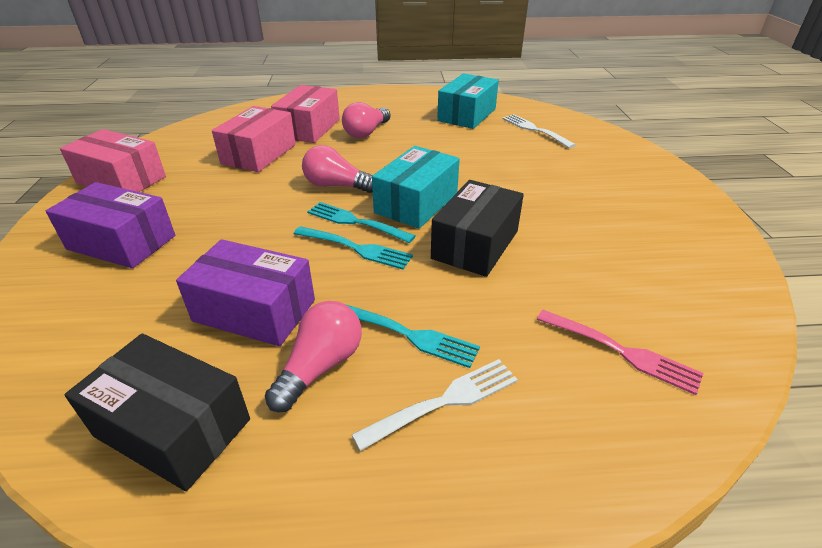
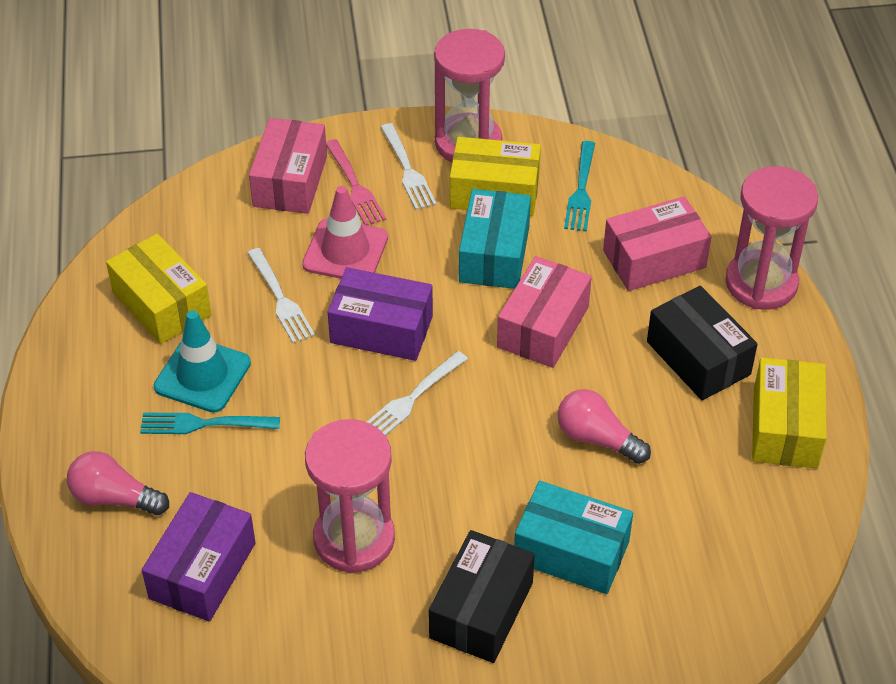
pink hourglass: 0 -> 3
pink light bulb: 3 -> 2
pink traffic cone: 0 -> 1
turquoise fork: 3 -> 2
turquoise traffic cone: 0 -> 1
white fork: 2 -> 3
yellow box: 0 -> 3

